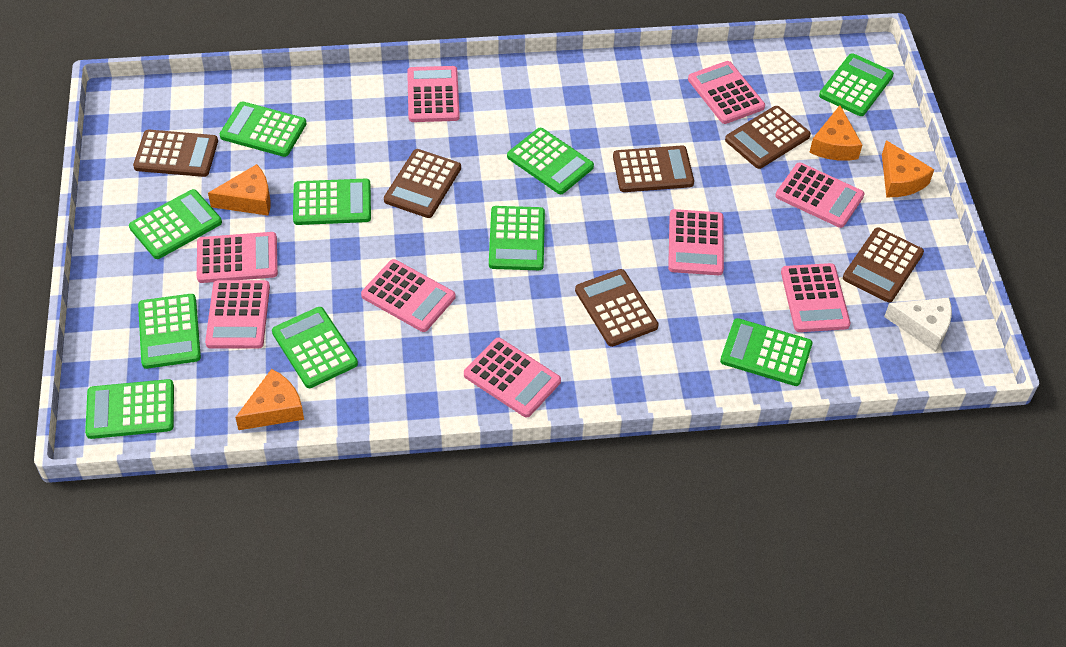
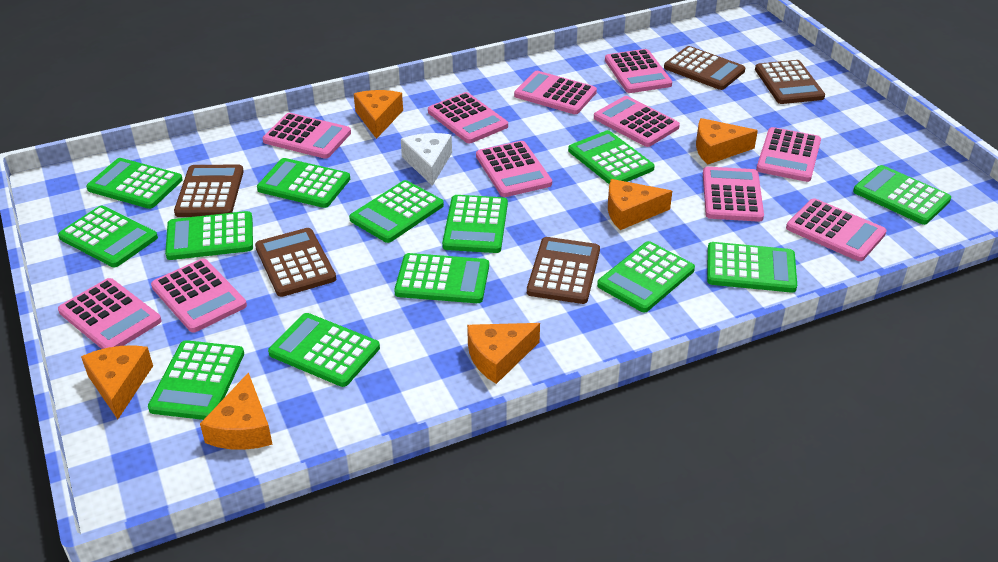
brown calculator: 6 -> 5
green calculator: 10 -> 13
orange cheese: 4 -> 6
pink calculator: 9 -> 11

